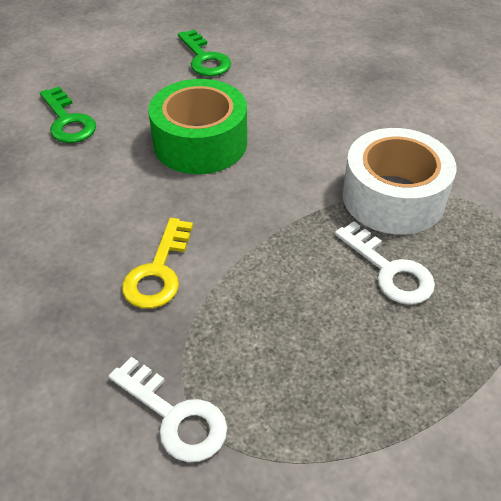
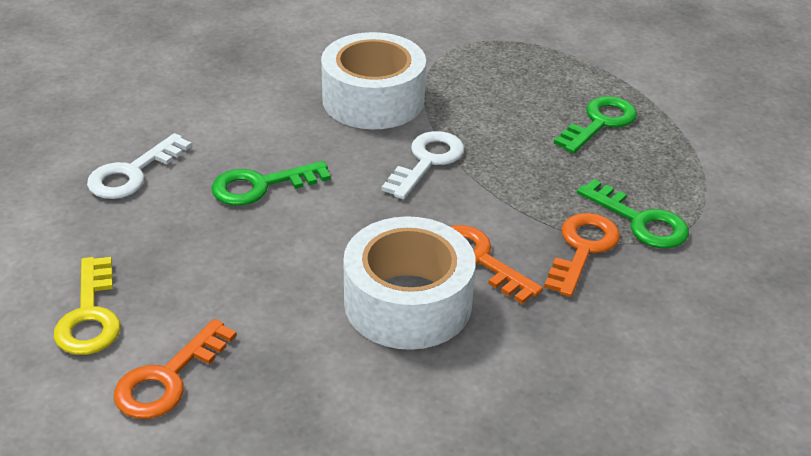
green key: 2 -> 3
green tape: 1 -> 0
orange key: 0 -> 3
white tape: 1 -> 2

